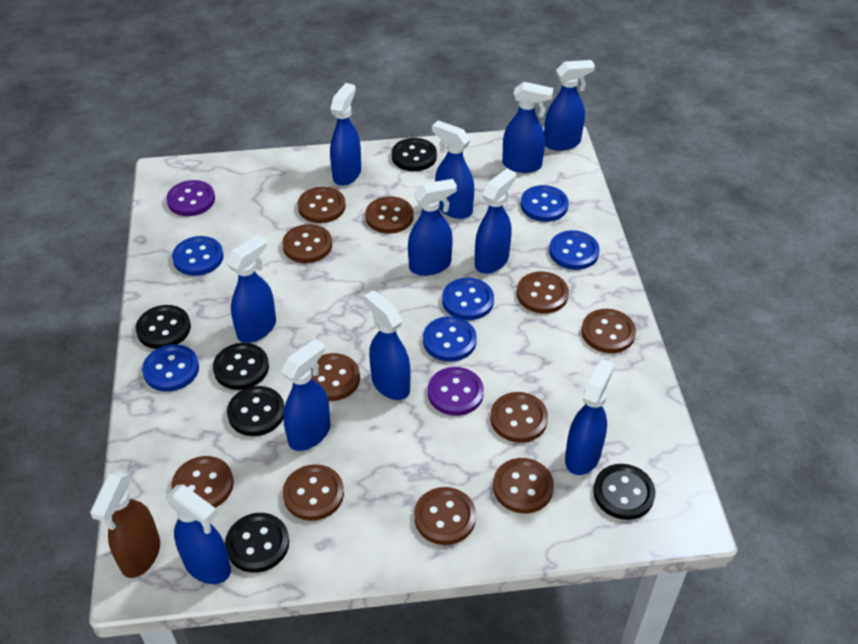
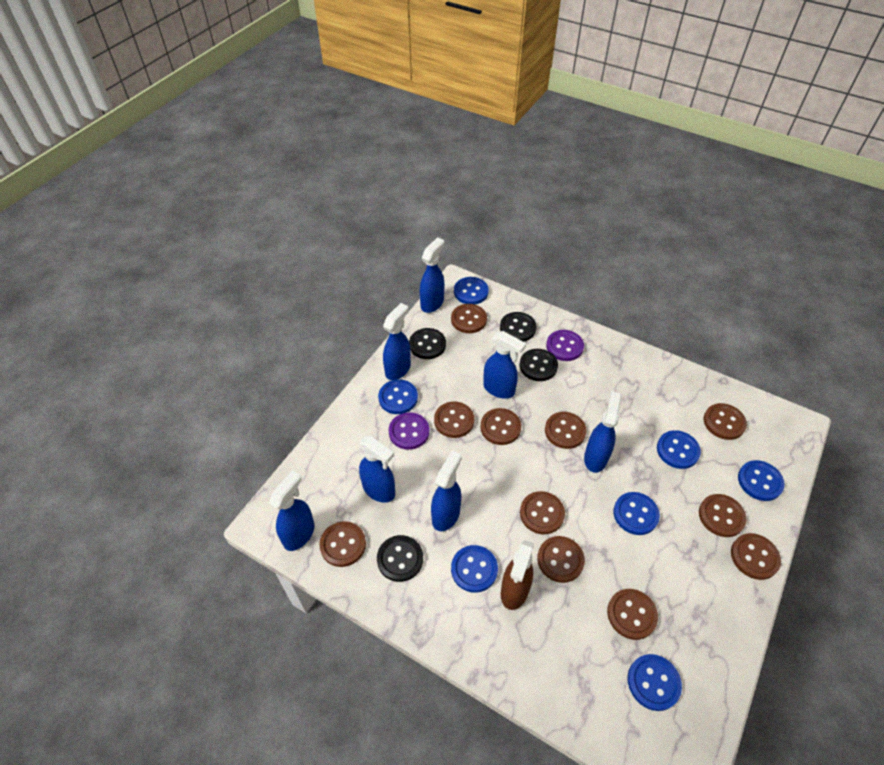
black button: 6 -> 4
blue button: 6 -> 7
blue spray bottle: 11 -> 7

